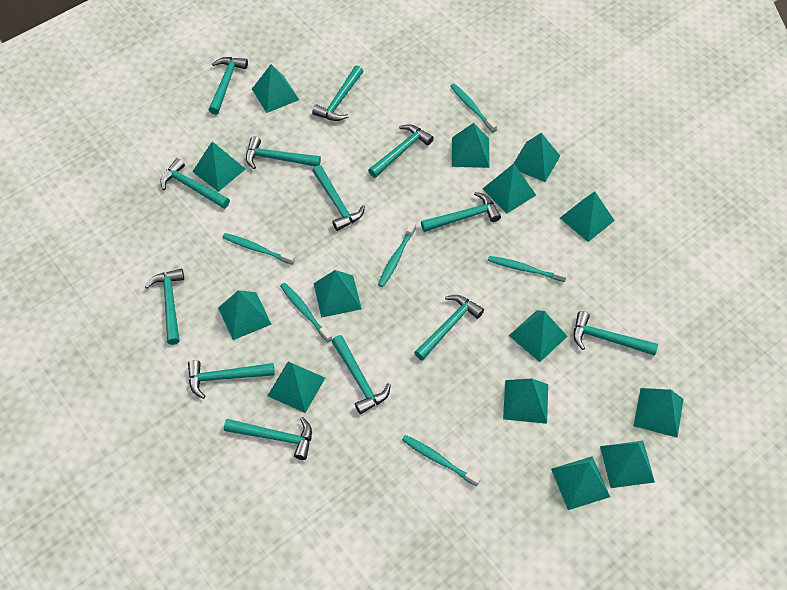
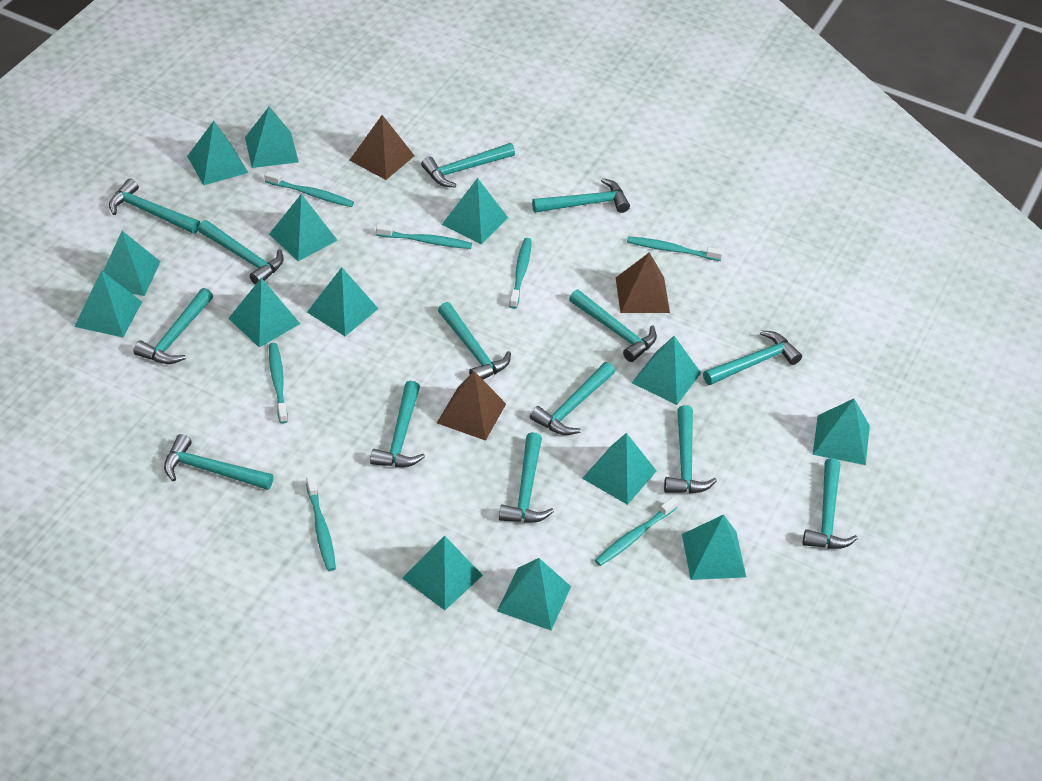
brown pyramid: 0 -> 3
turquoise hammer: 13 -> 14
turquoise toothbrush: 6 -> 7

